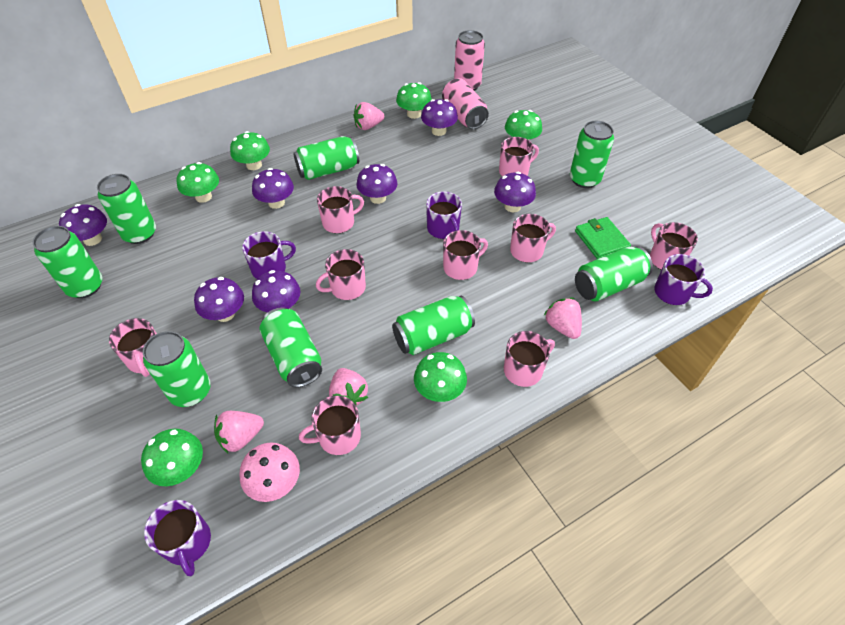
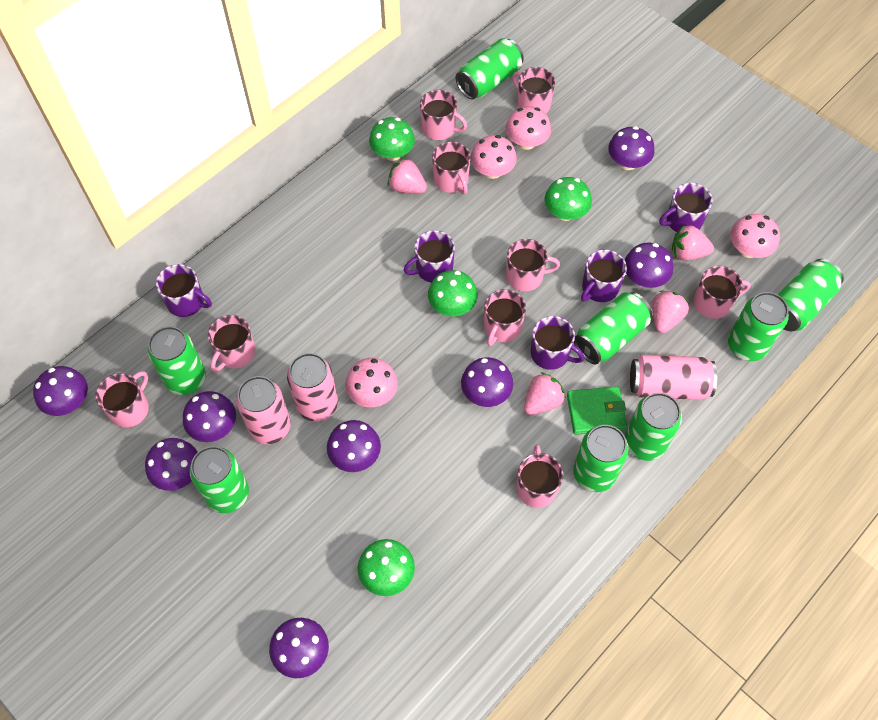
green mushroom: 6 -> 4
pink can: 2 -> 3
pink mushroom: 1 -> 4
purple mug: 4 -> 5
purple mushroom: 7 -> 8

